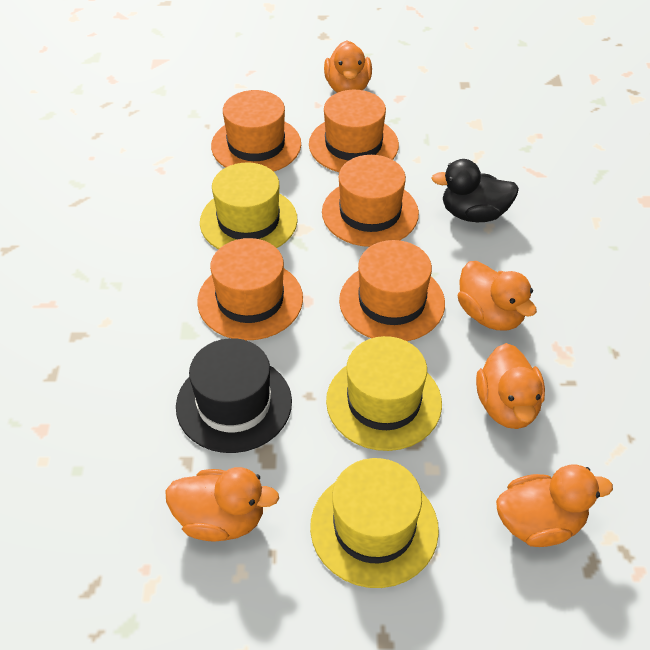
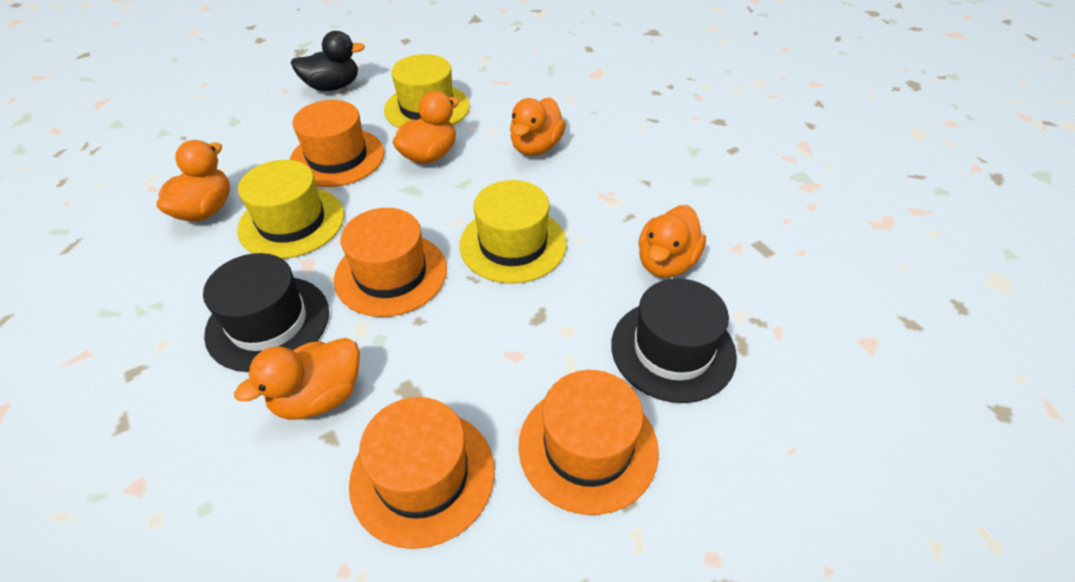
black hat: 1 -> 2
orange hat: 5 -> 4

